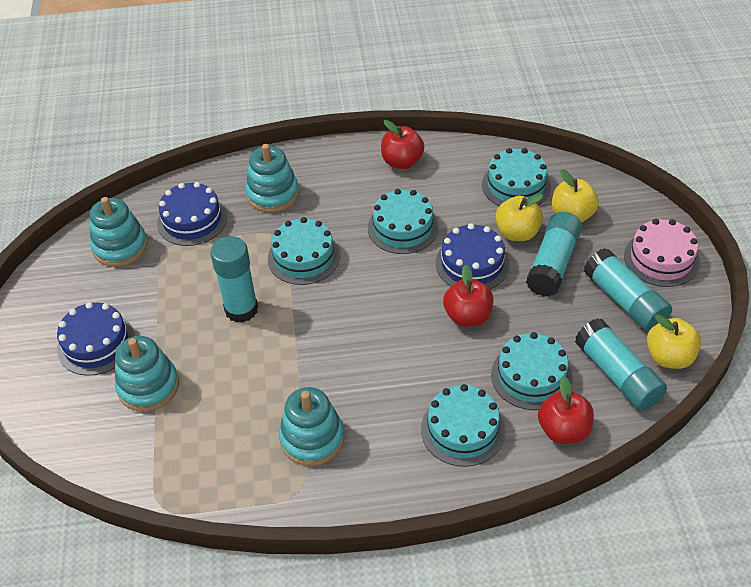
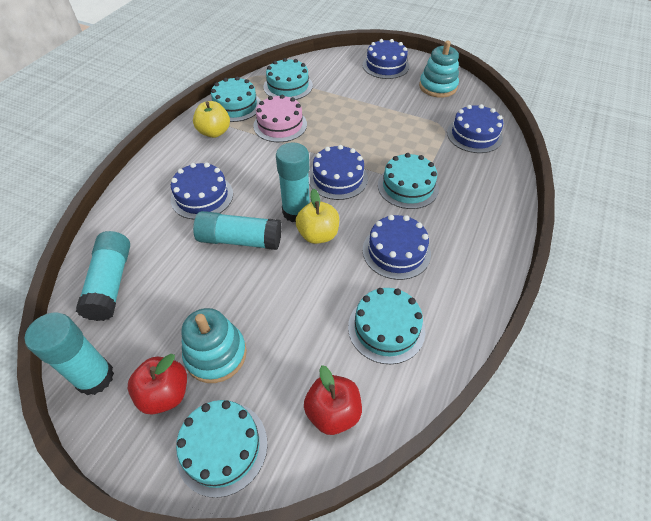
blue cake: 3 -> 5
red apple: 3 -> 2
turquoise stacking toy: 4 -> 2
yellow apple: 3 -> 2

